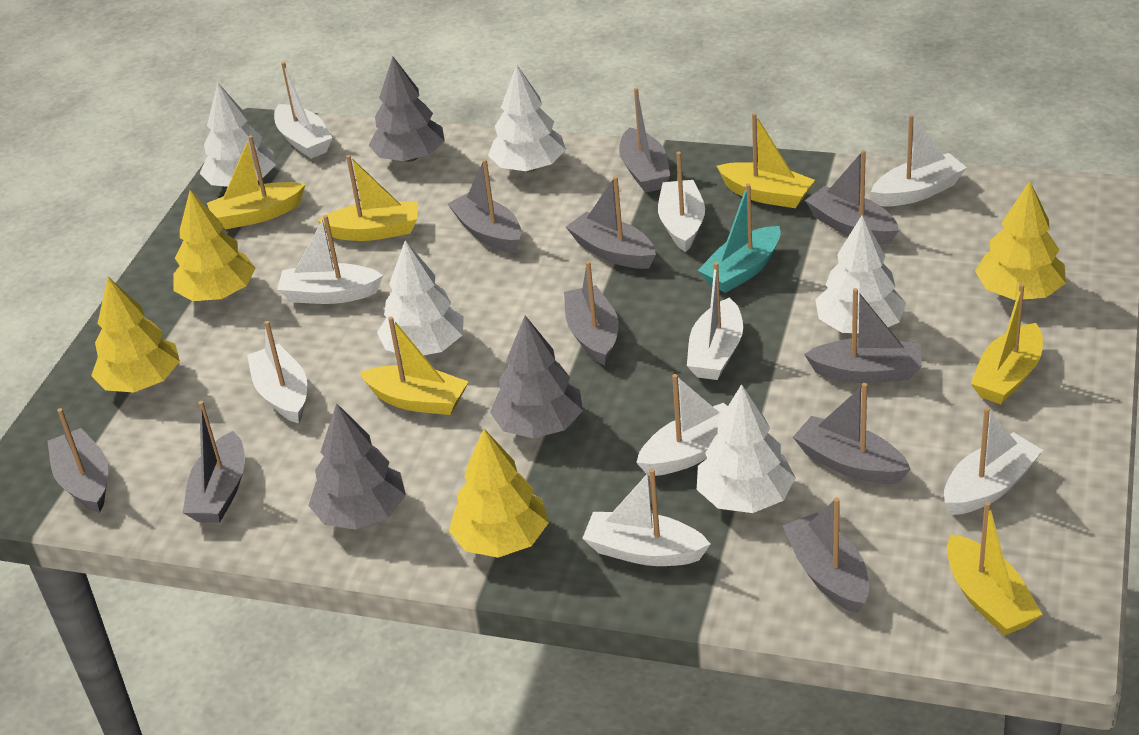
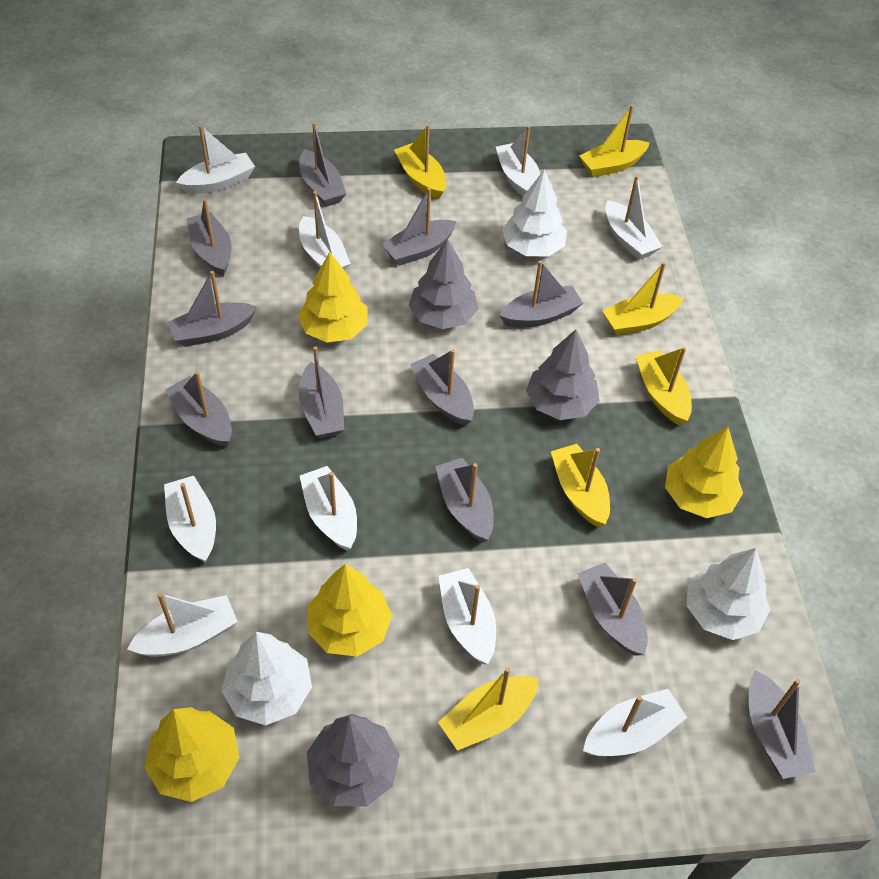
grey boat: 10 -> 11
turquoise boat: 1 -> 0
white tree: 5 -> 3

